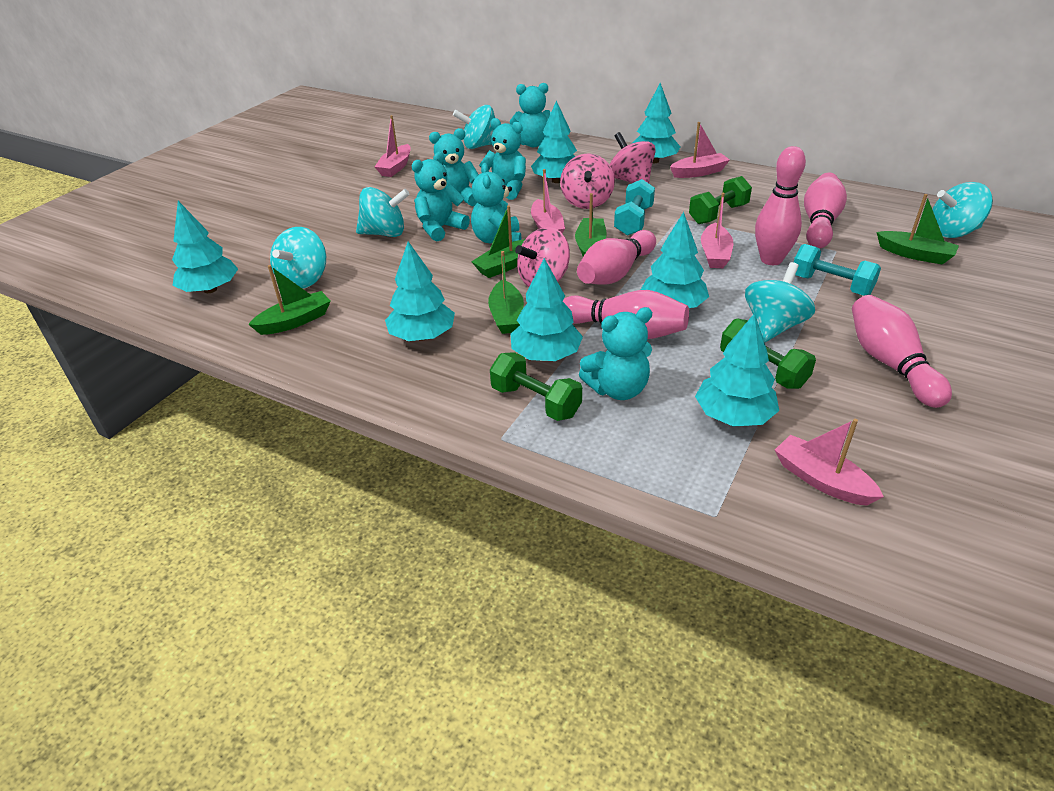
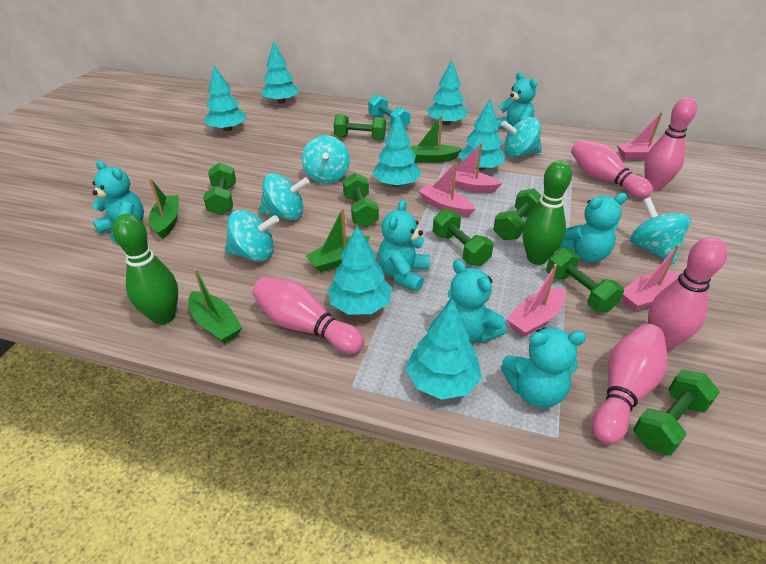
green boat: 5 -> 4
green bowling pin: 0 -> 2
green dumbbell: 3 -> 7
pink spinning top: 3 -> 0
turquoise dumbbell: 2 -> 1

